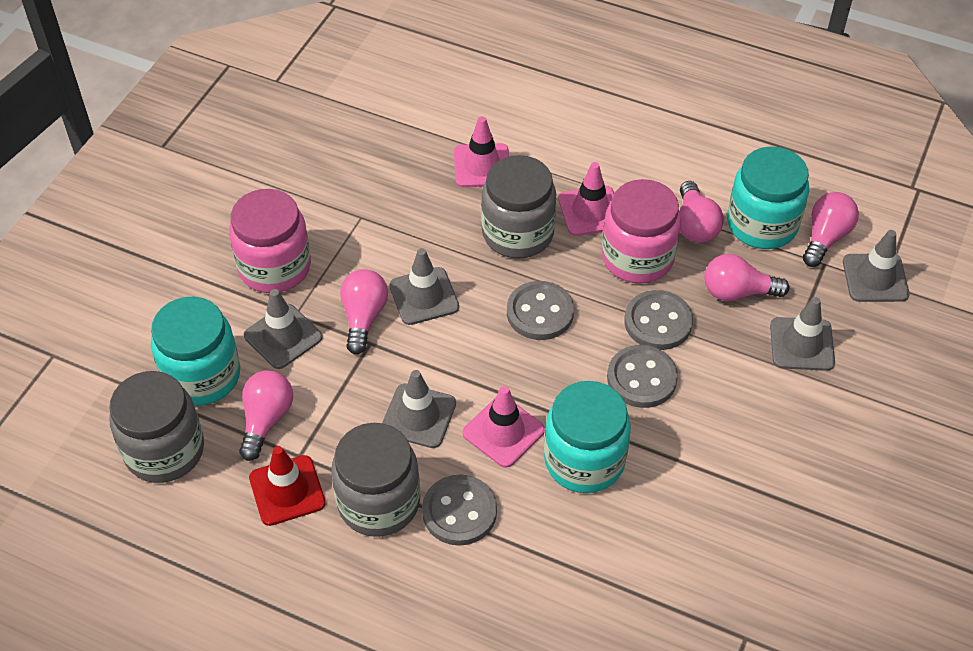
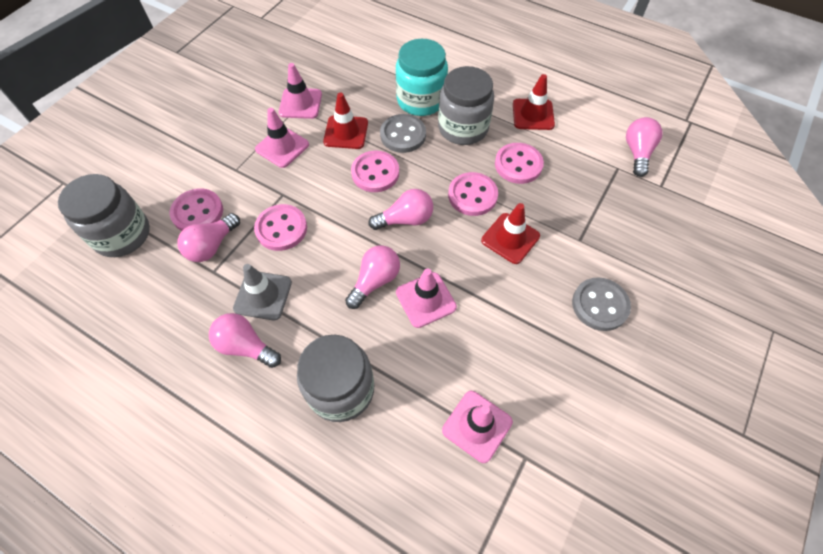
grey button: 4 -> 2
grey traffic cone: 5 -> 1
pink button: 0 -> 5
pink jar: 2 -> 0
pink traffic cone: 3 -> 4
red traffic cone: 1 -> 3
turquoise jar: 3 -> 1

